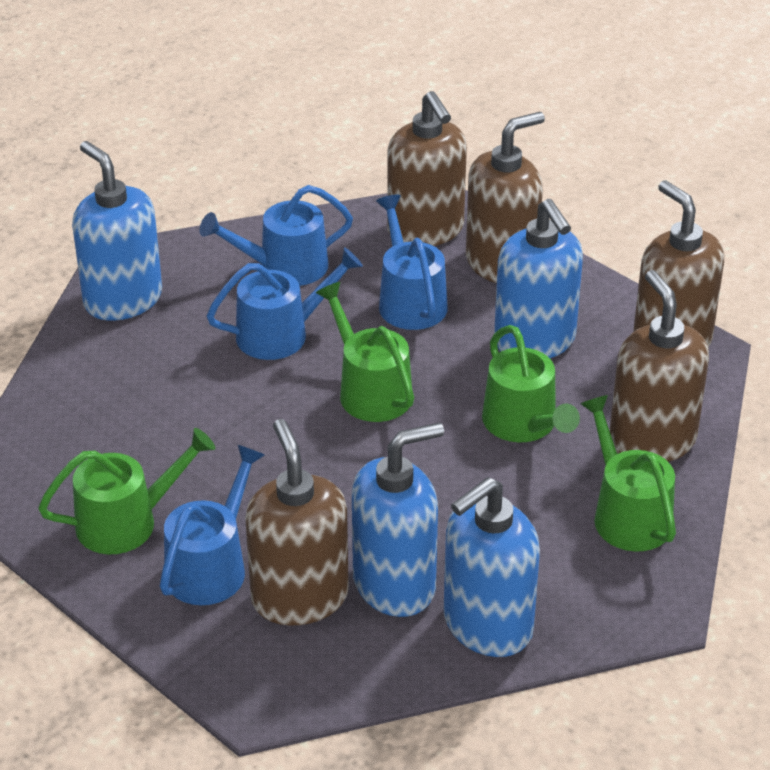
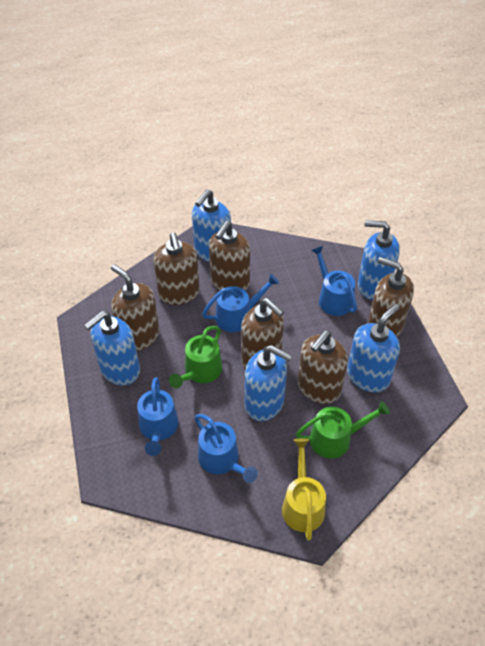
blue soap dispenser: 4 -> 5
brown soap dispenser: 5 -> 6
green watering can: 4 -> 2
yellow watering can: 0 -> 1

